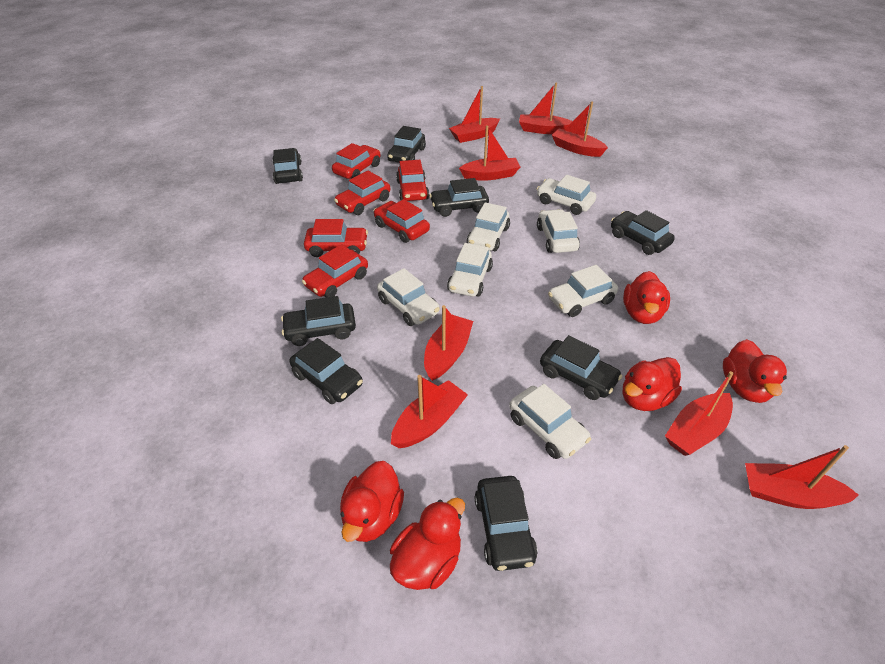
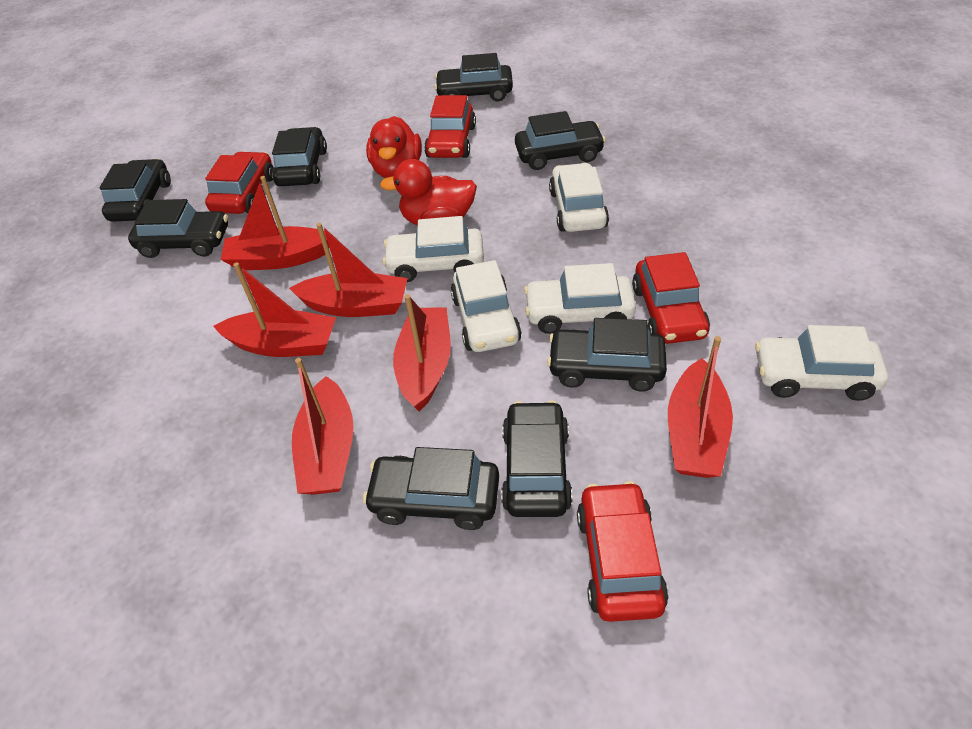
red boat: 8 -> 6
red car: 6 -> 4
red duck: 5 -> 2
white car: 7 -> 5

